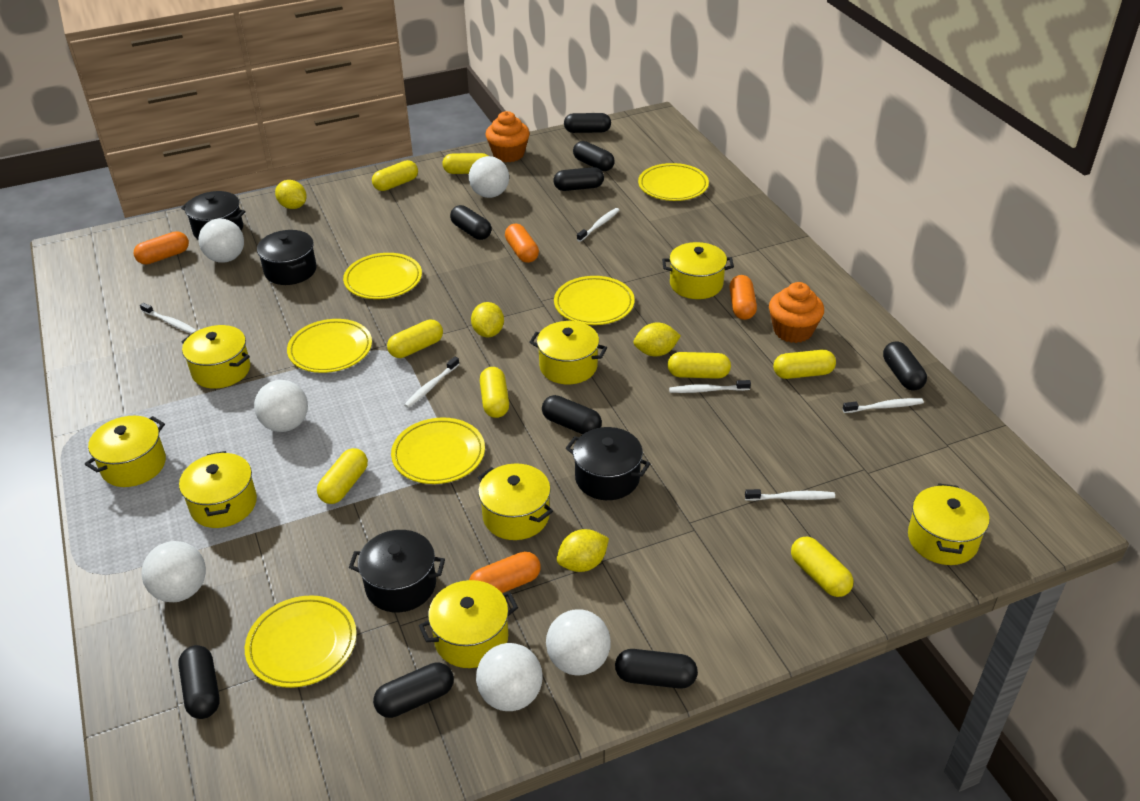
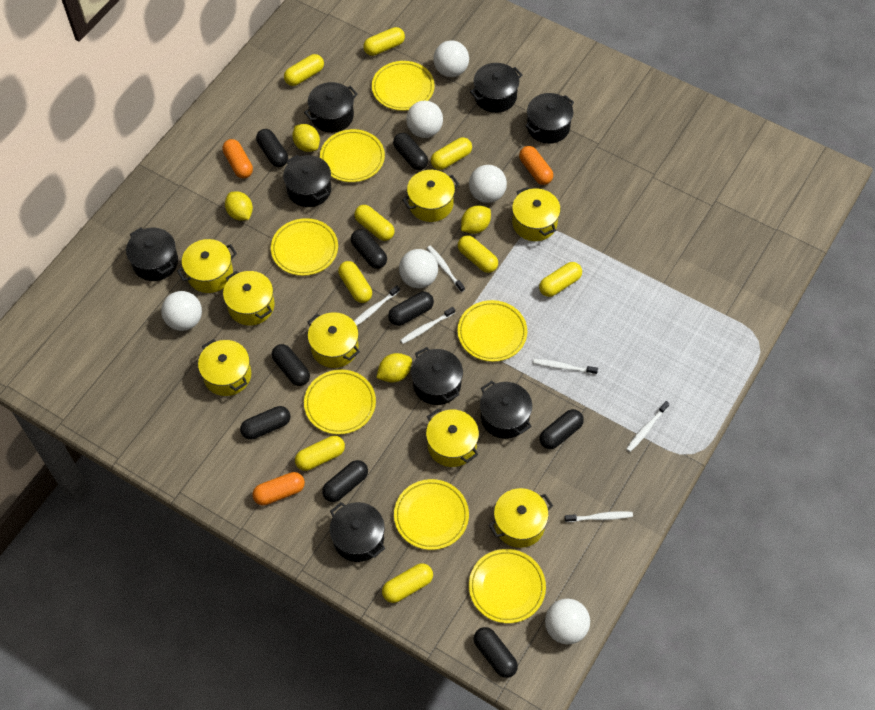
black pot: 4 -> 8
orange capsule: 4 -> 3
orange cupcake: 2 -> 0
yellow capsule: 8 -> 9
yellow plate: 6 -> 7

